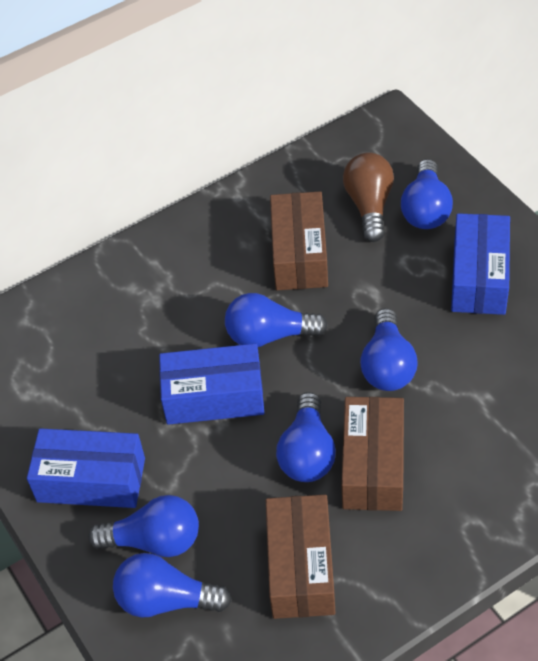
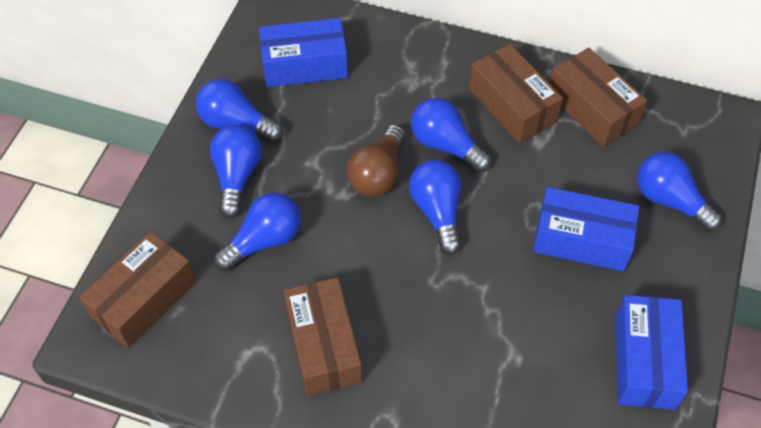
brown box: 3 -> 4

